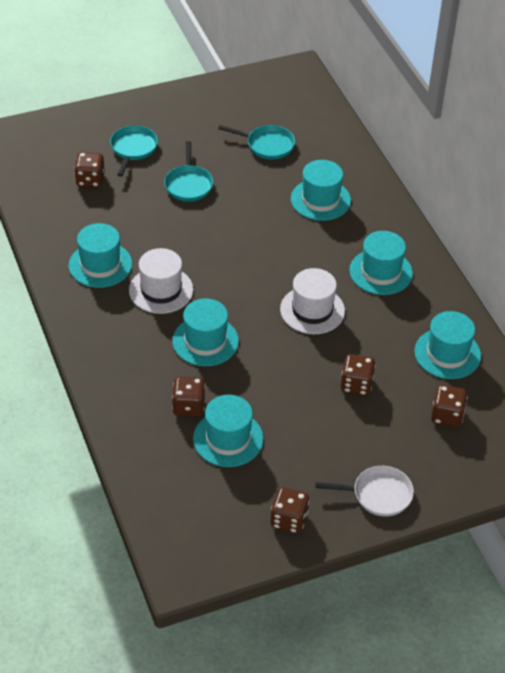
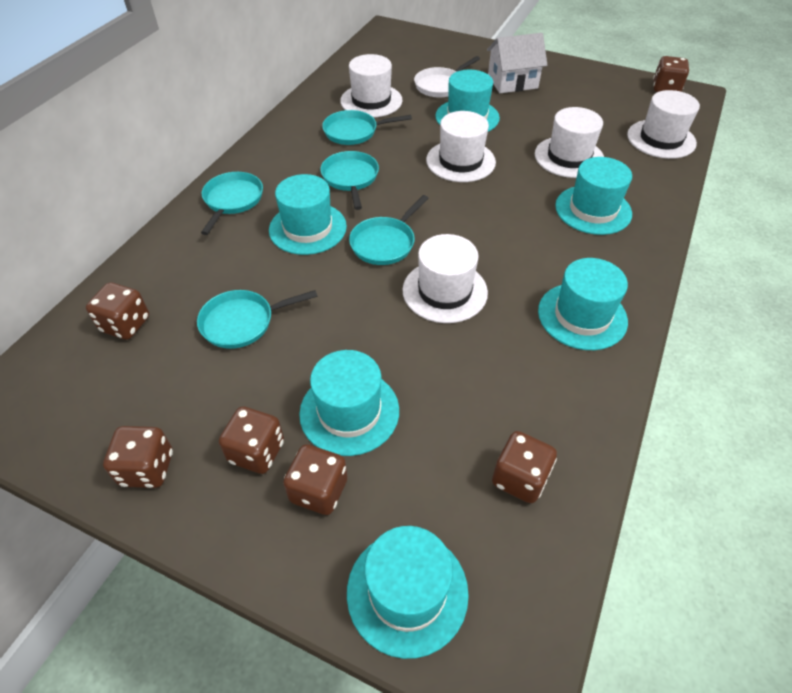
brown dice: 5 -> 6
turquoise pan: 3 -> 5
white hat: 2 -> 5
white house: 0 -> 1

